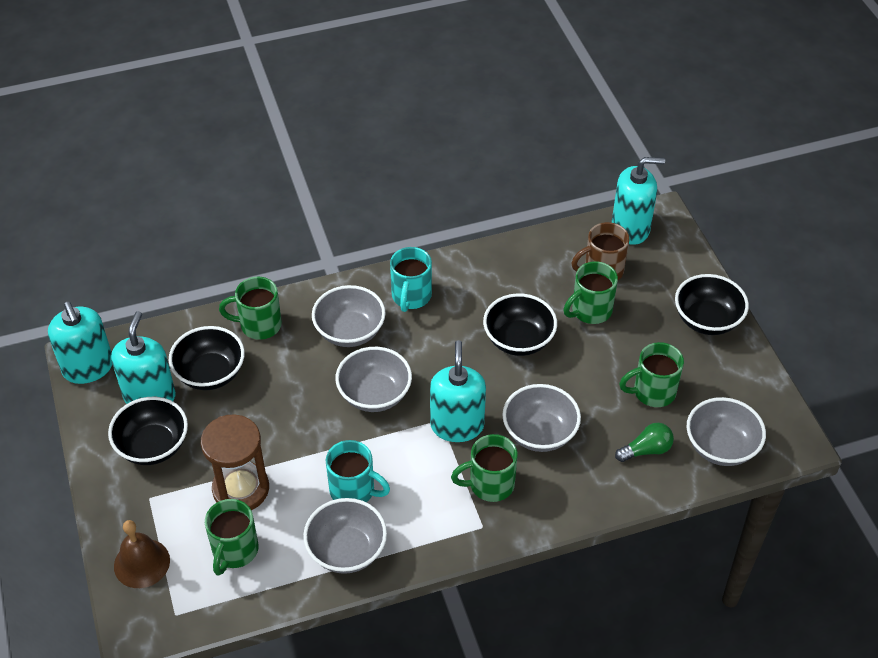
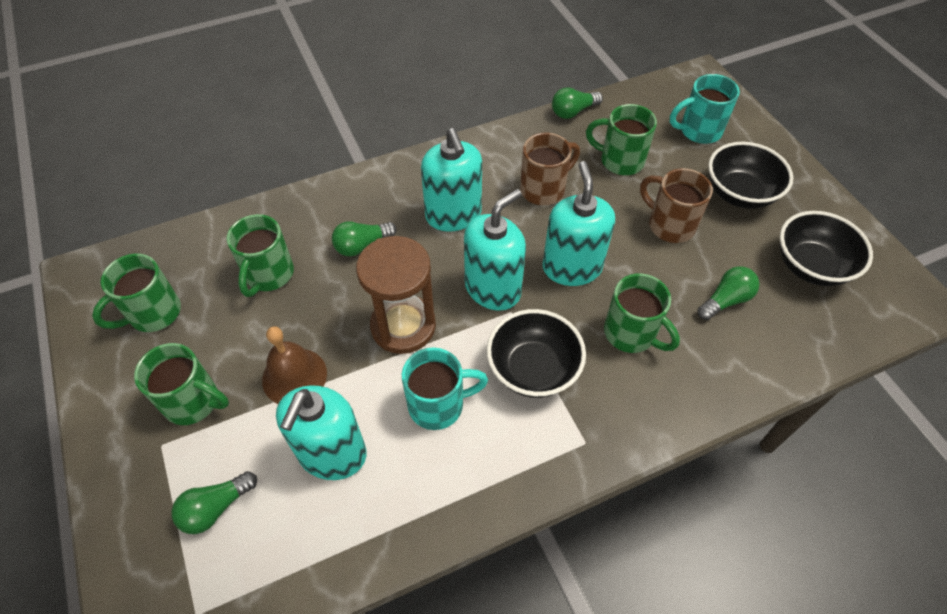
black bowl: 4 -> 3
brown mug: 1 -> 2
green light bulb: 1 -> 4
grey bowl: 5 -> 0

